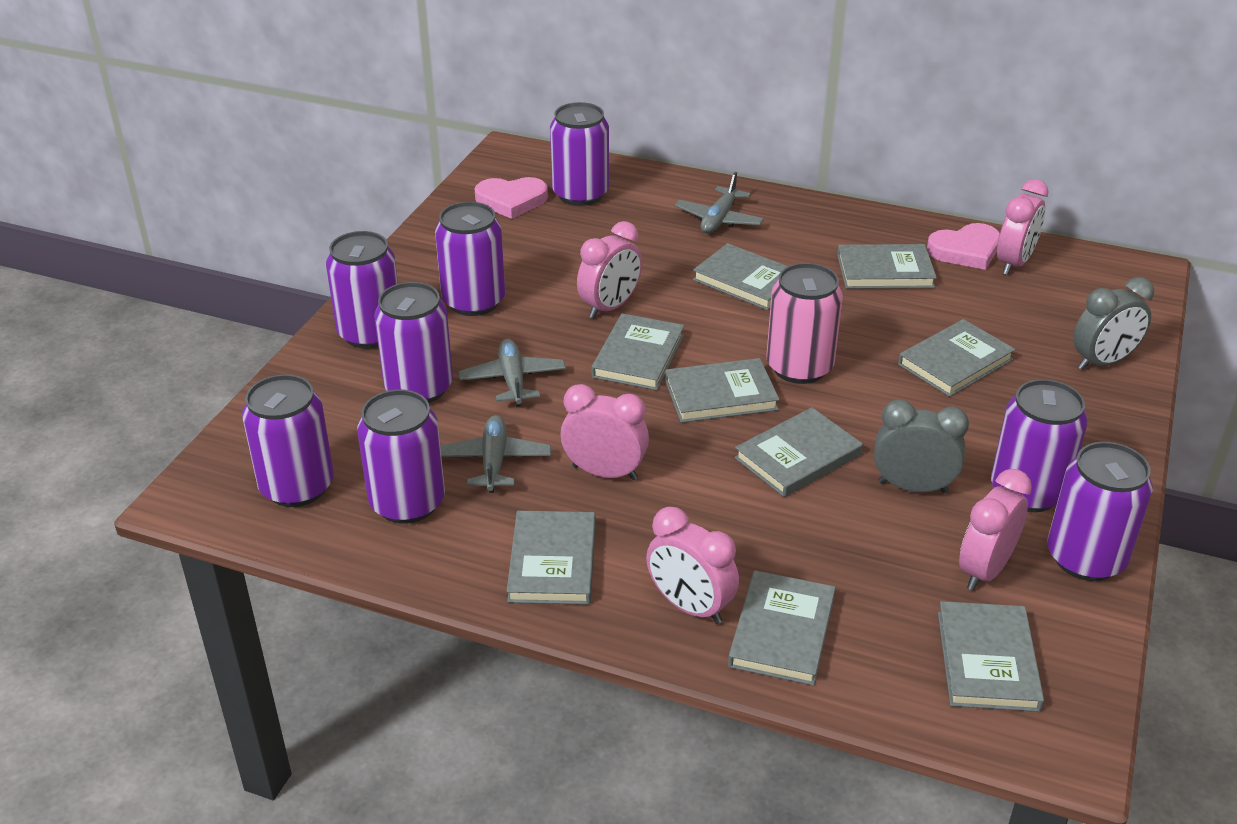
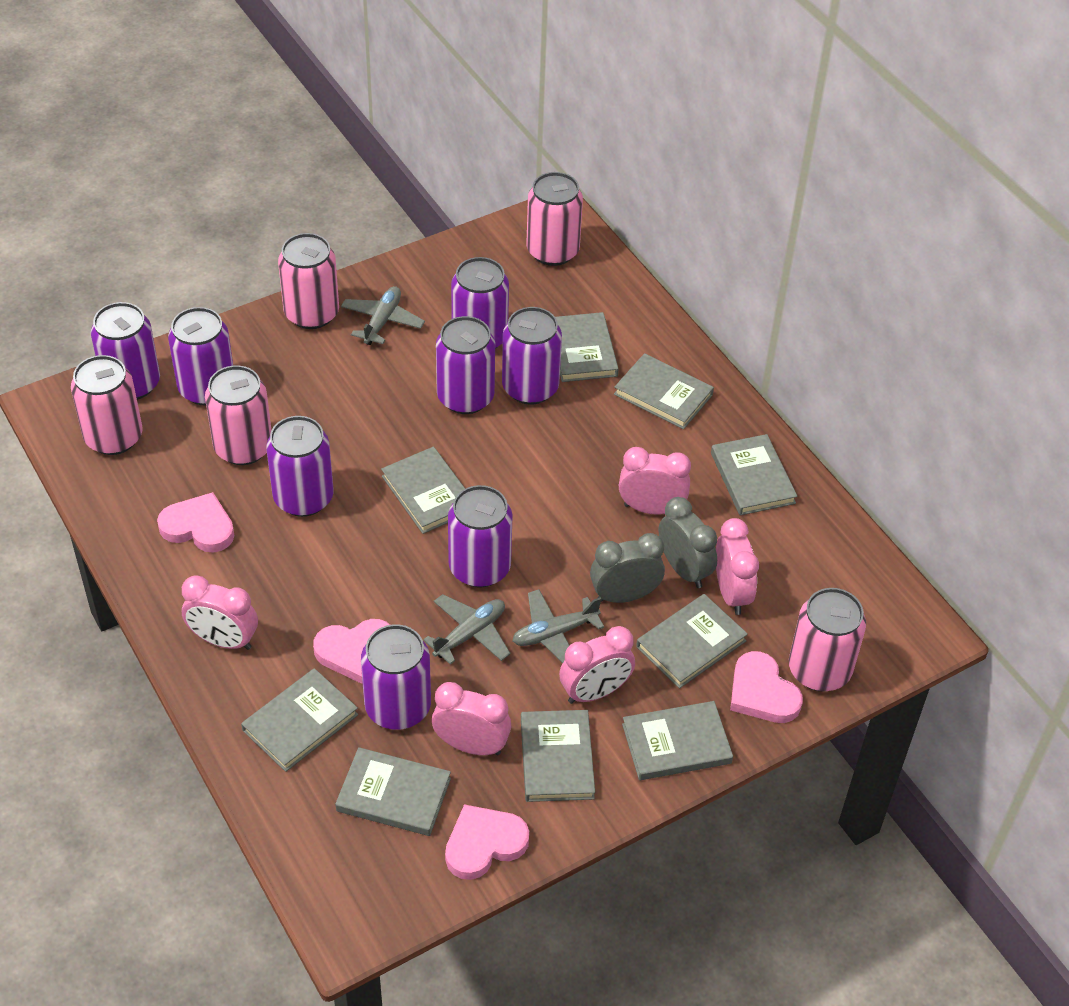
pink can: 1 -> 5
pink heart: 2 -> 4

